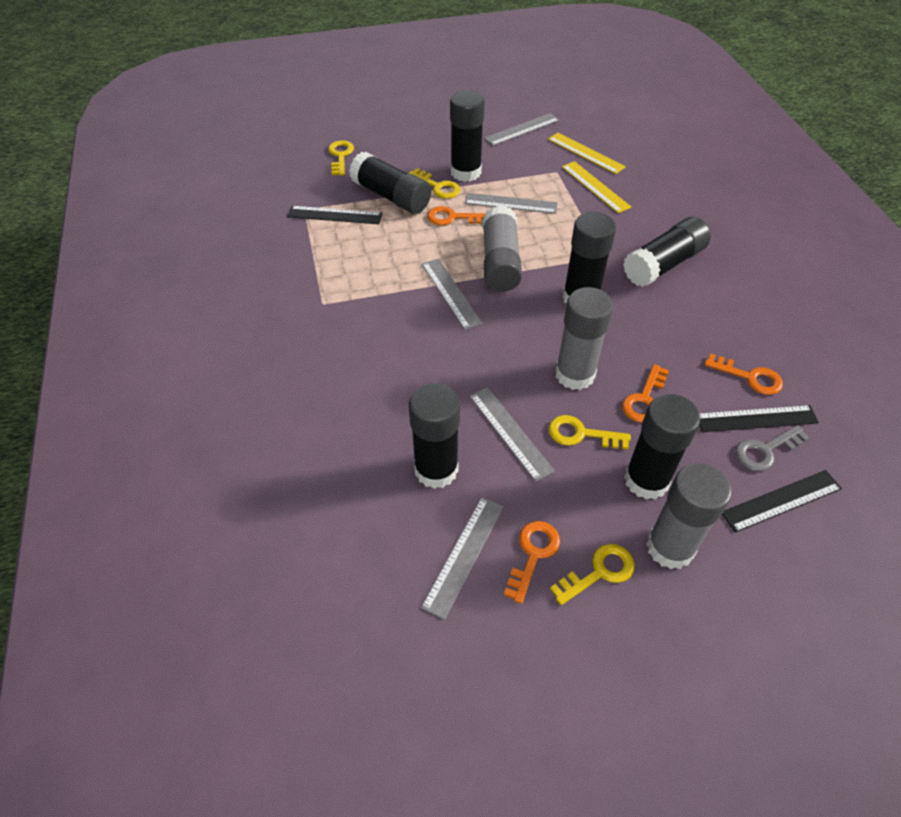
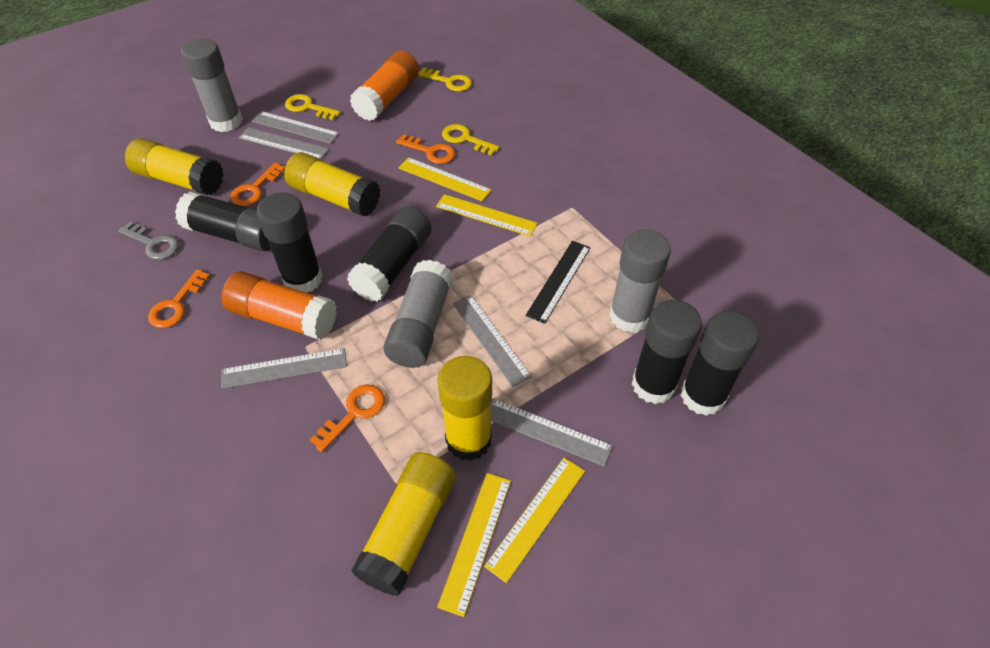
black glue stick: 6 -> 5
black ruler: 3 -> 1
orange glue stick: 0 -> 2
yellow glue stick: 0 -> 4
yellow key: 4 -> 3
yellow ruler: 2 -> 4

